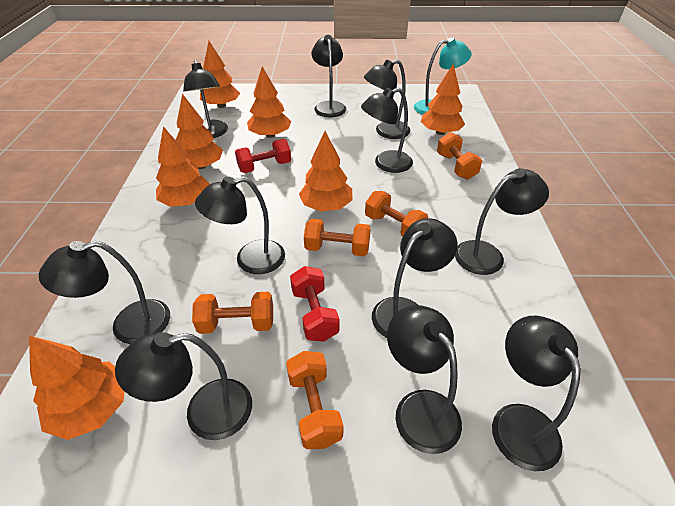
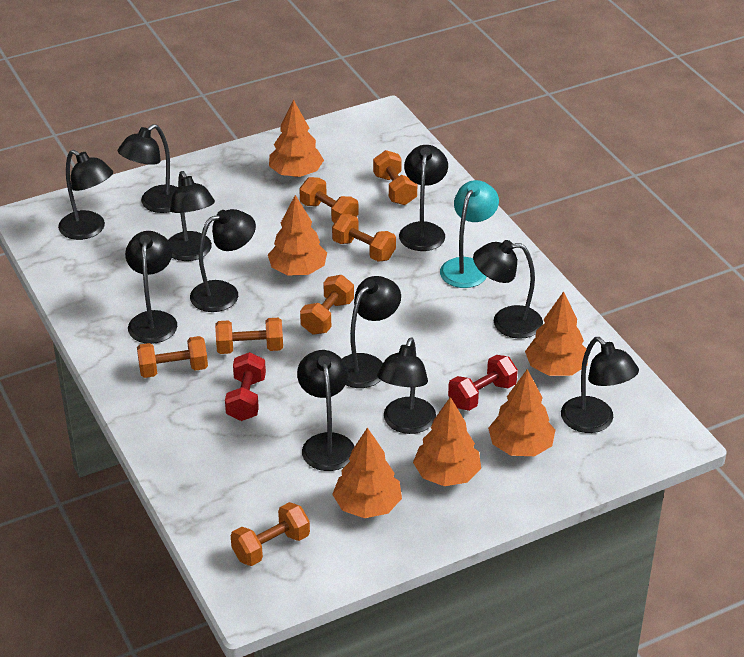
orange dumbbell: 5 -> 7
orange tree: 7 -> 6

